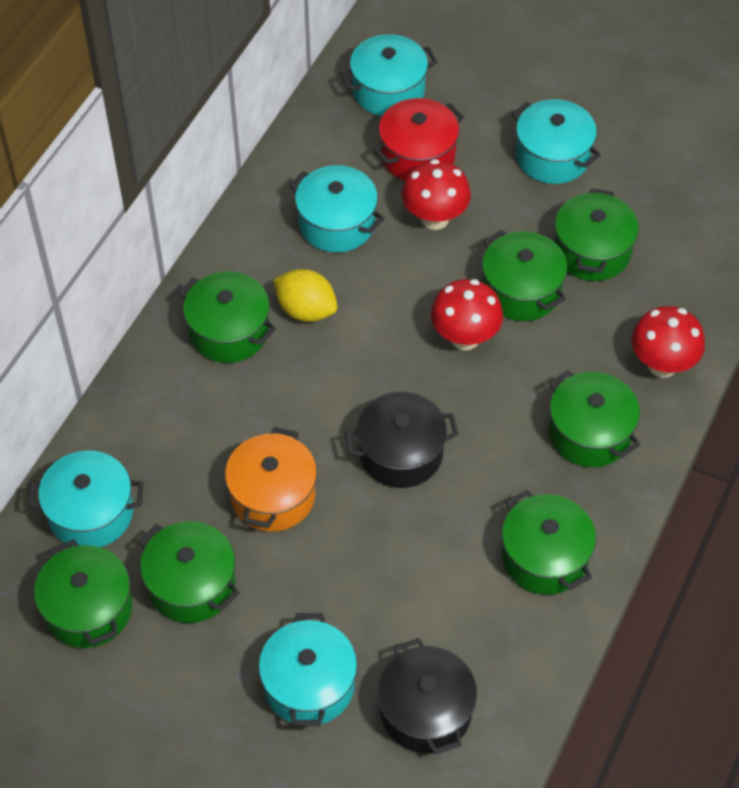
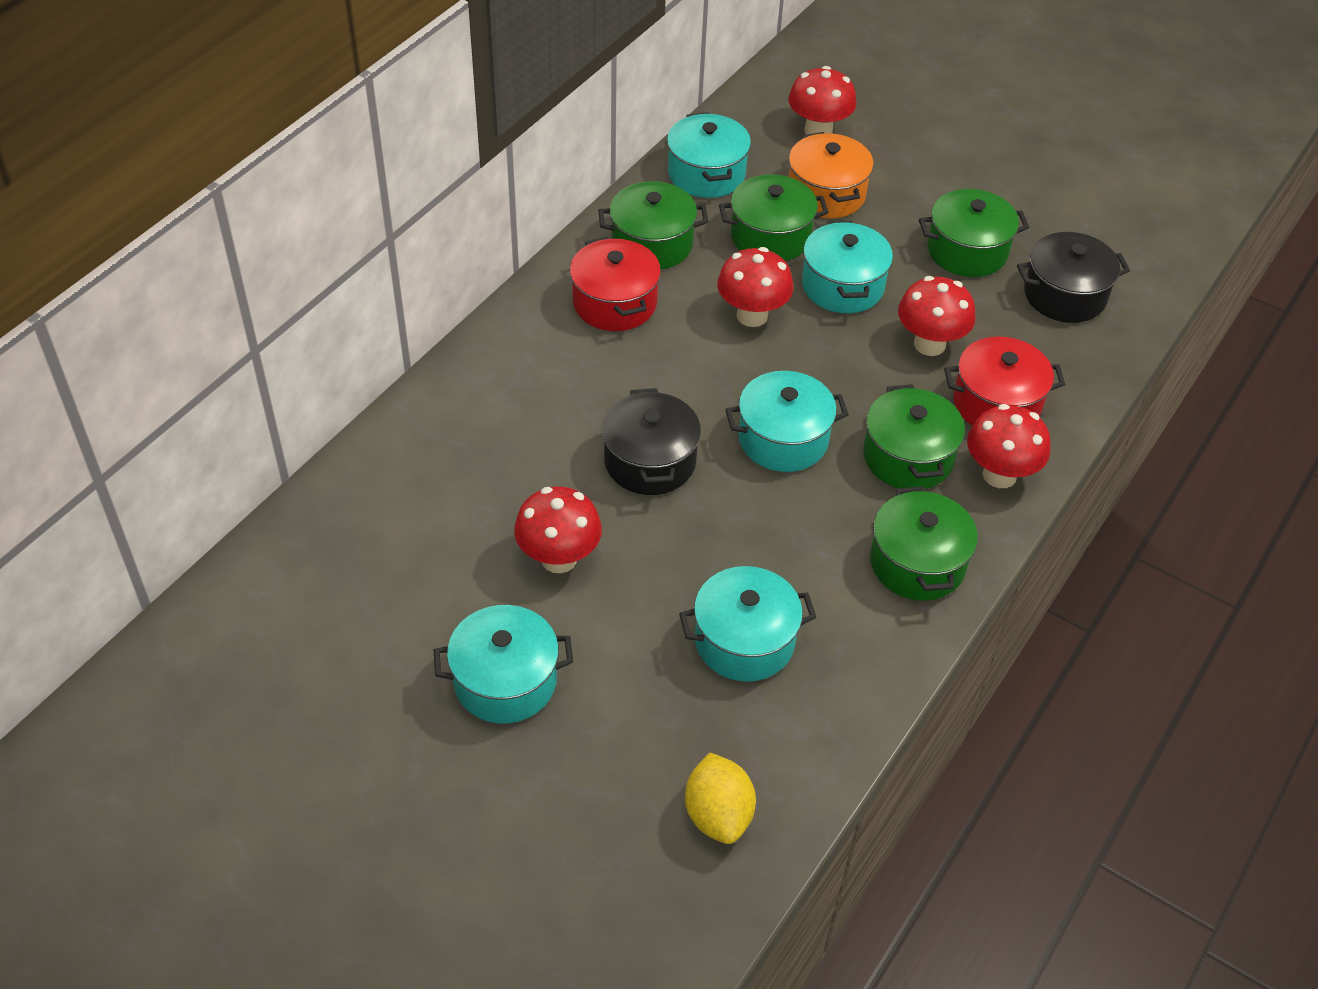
green pot: 7 -> 5
red mushroom: 3 -> 5
red pot: 1 -> 2

